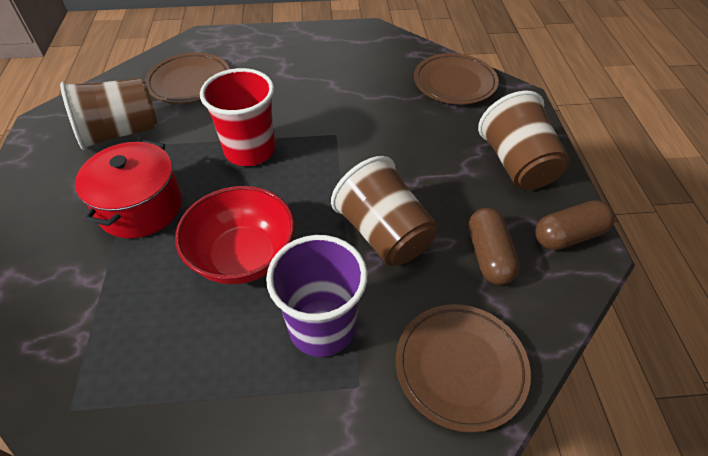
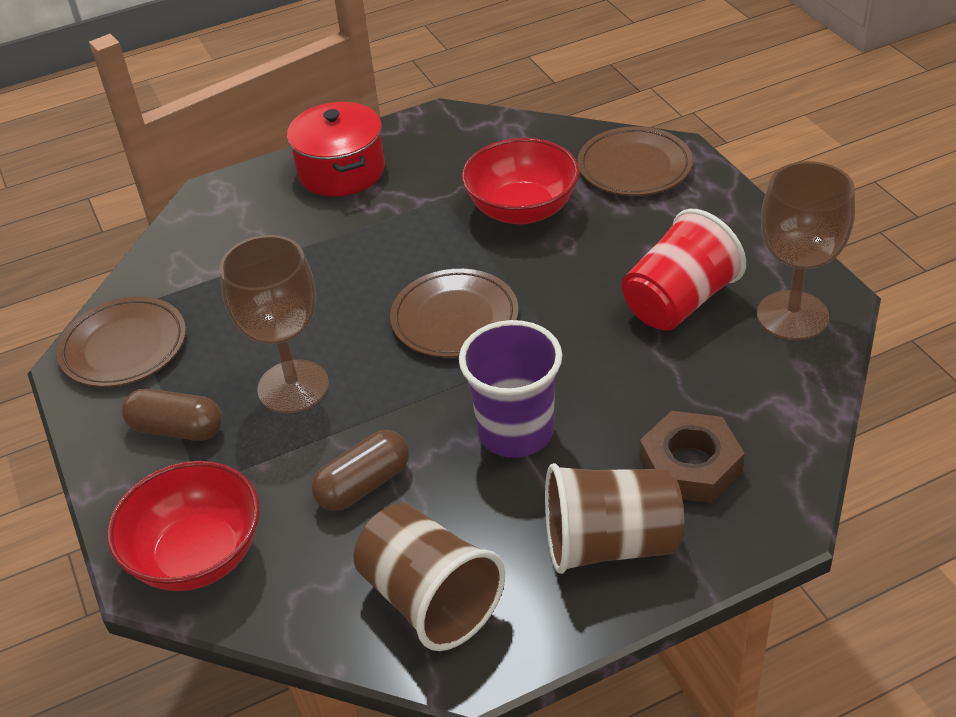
brown cup: 3 -> 2
brown goblet: 0 -> 2
brown nut: 0 -> 1
red bowl: 1 -> 2

